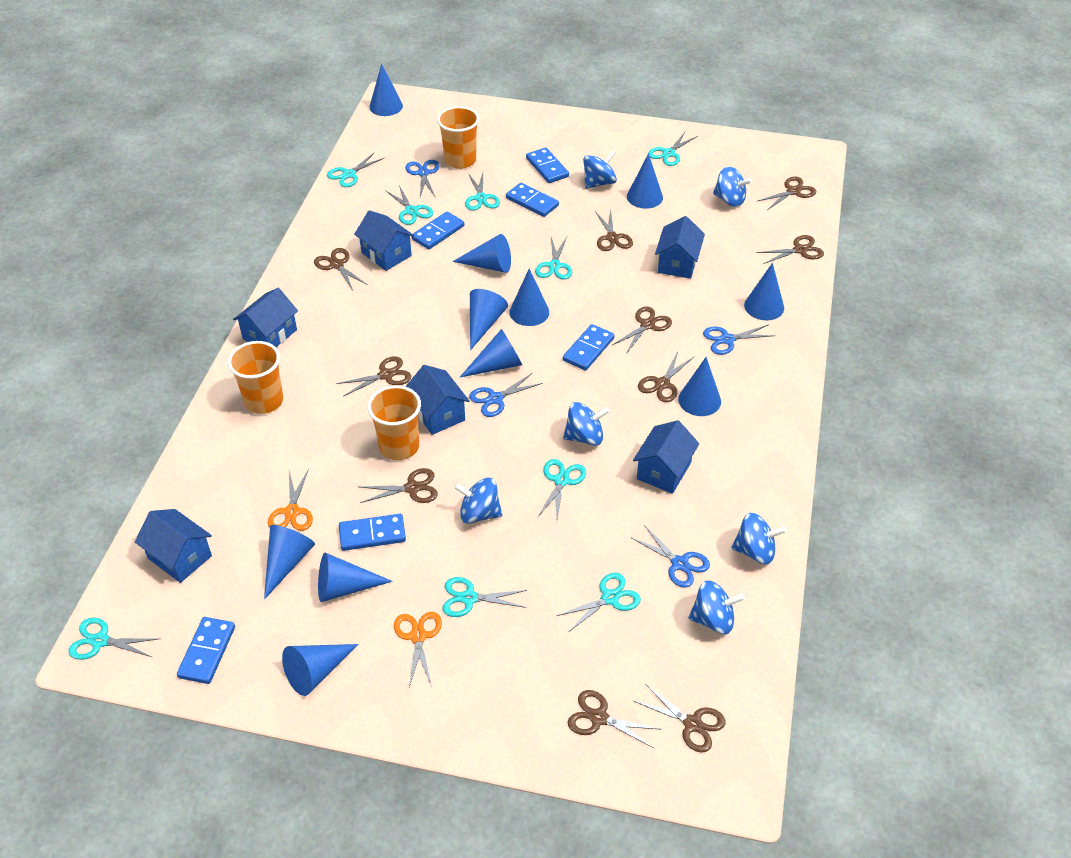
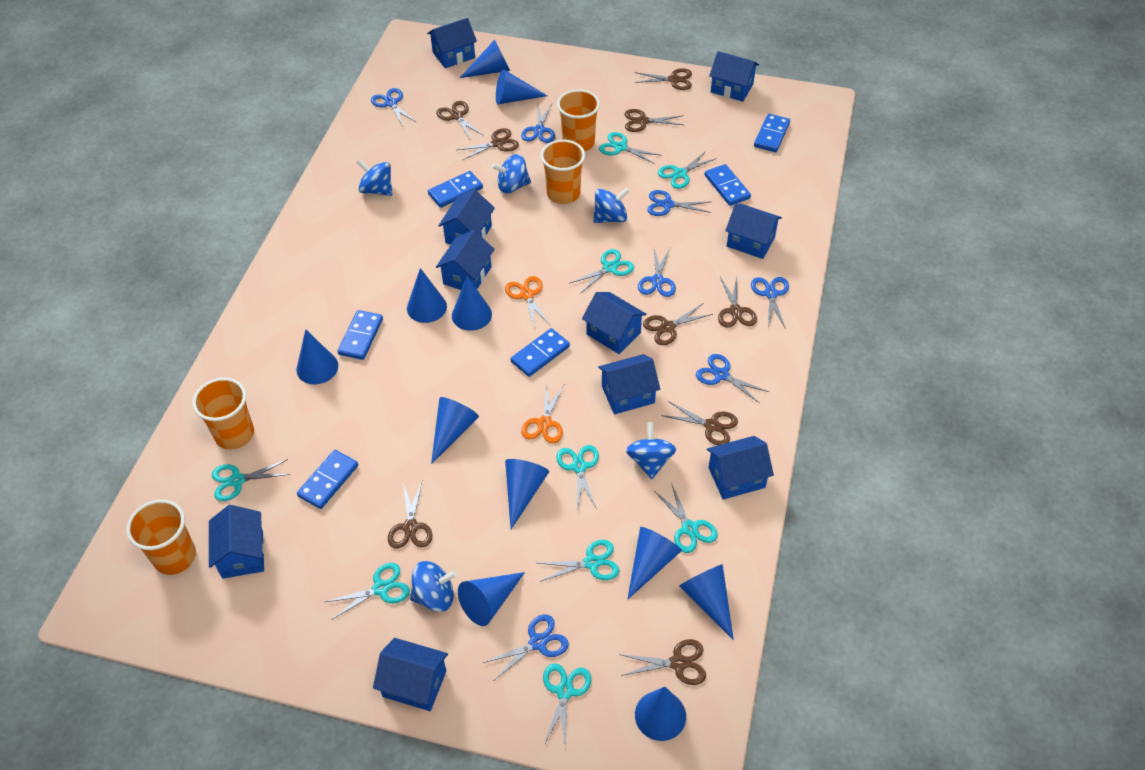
blue house: 6 -> 10
blue scissors: 4 -> 7
blue spinning top: 6 -> 5
brown scissors: 10 -> 9
orange cup: 3 -> 4

